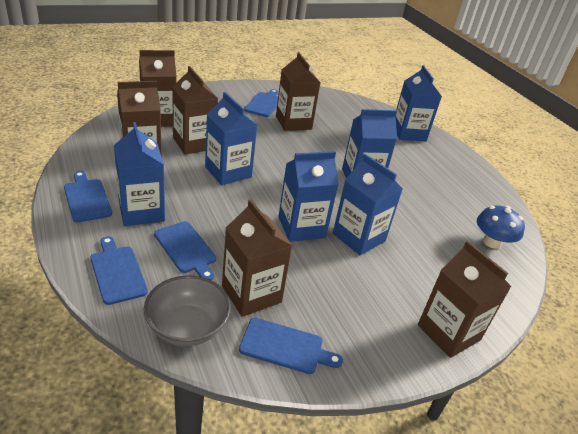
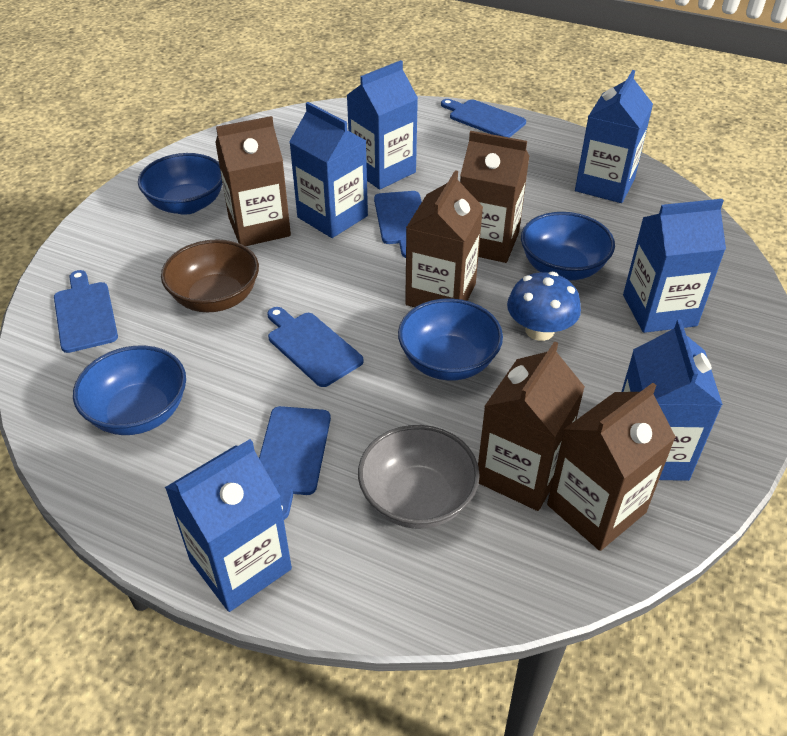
blue bowl: 0 -> 4
brown bowl: 0 -> 1
brown carton: 6 -> 5

